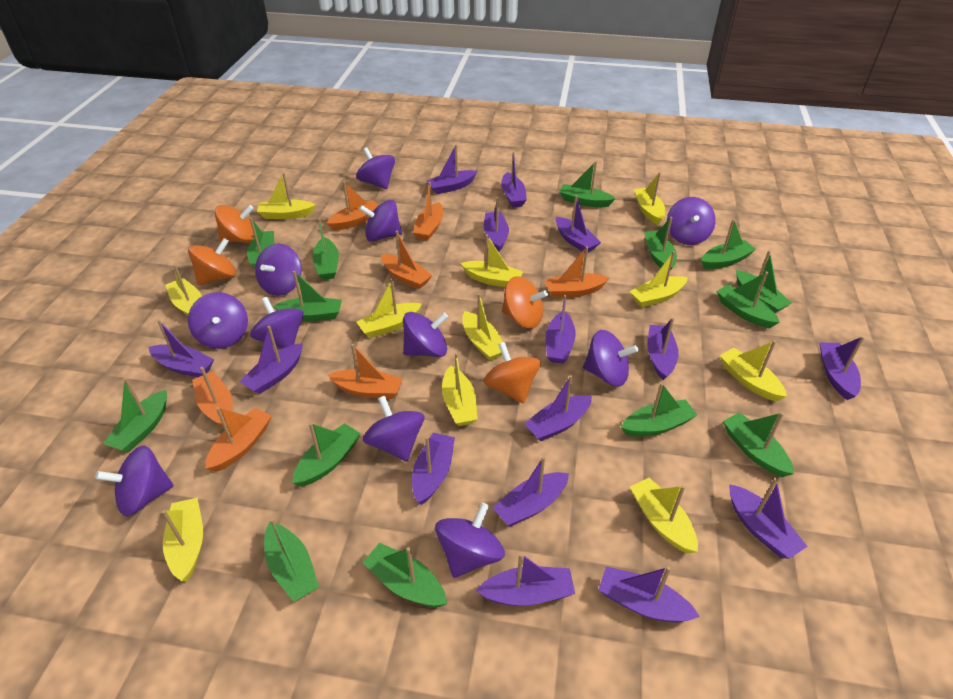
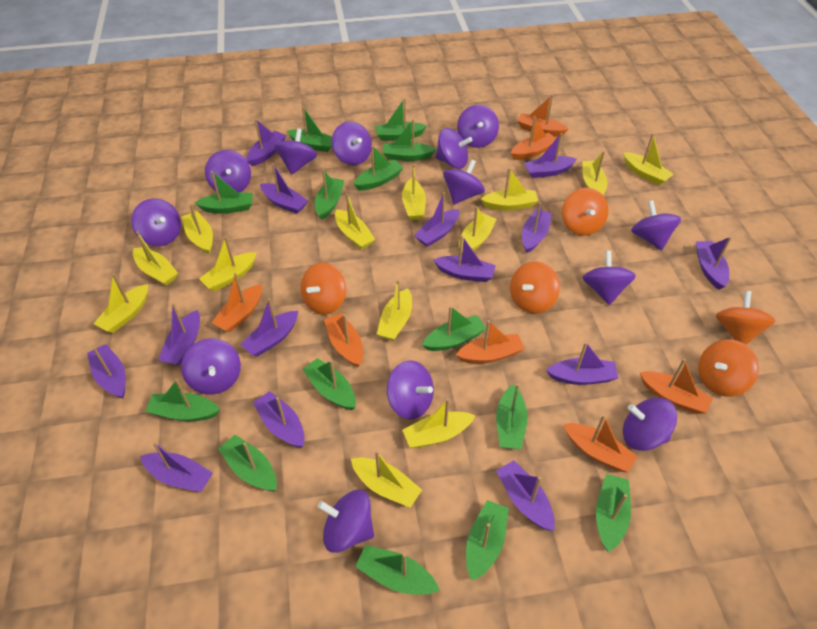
orange spinning top: 4 -> 5
purple boat: 15 -> 14
purple spinning top: 11 -> 13
yellow boat: 11 -> 13

